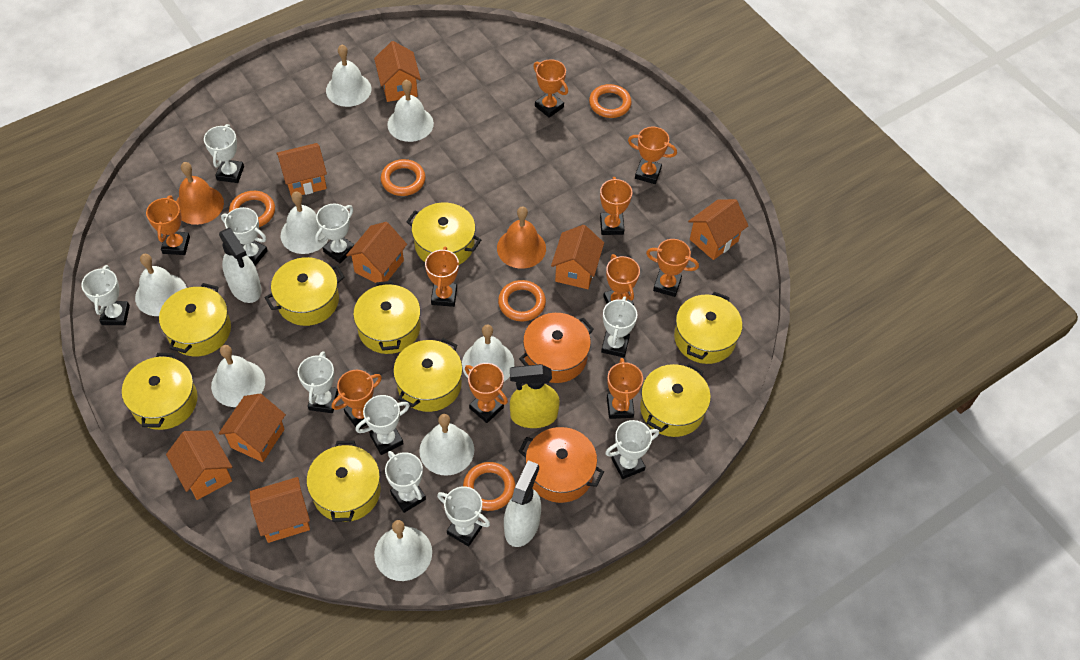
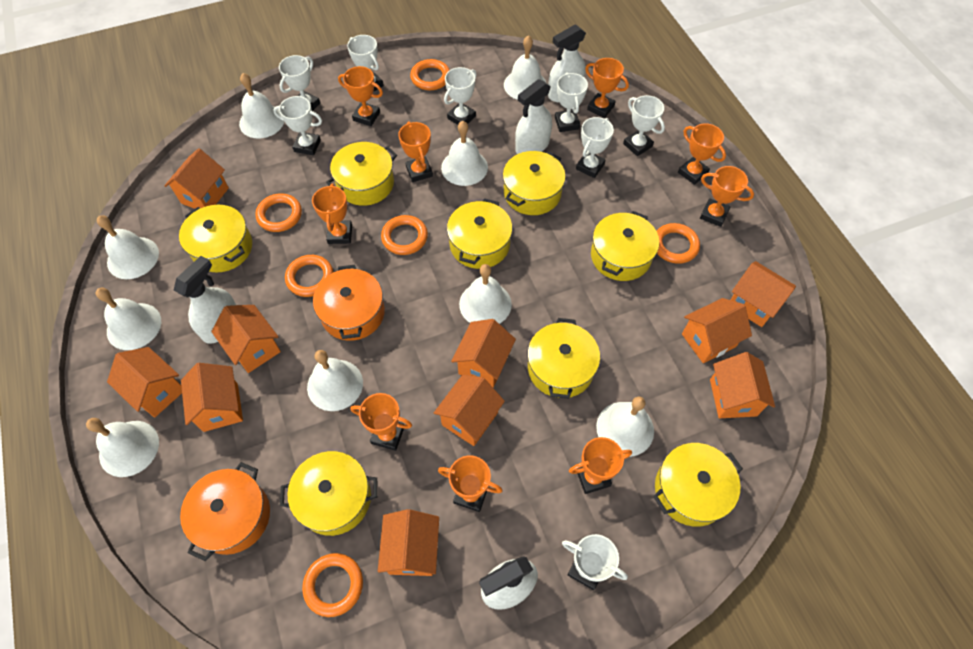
orange bell: 2 -> 0
orange house: 8 -> 10
orange ring: 5 -> 6
orange trophy: 10 -> 9
white bell: 8 -> 9
white spray bottle: 2 -> 4
white trophy: 10 -> 8
yellow pot: 9 -> 8
yellow spray bottle: 1 -> 0

